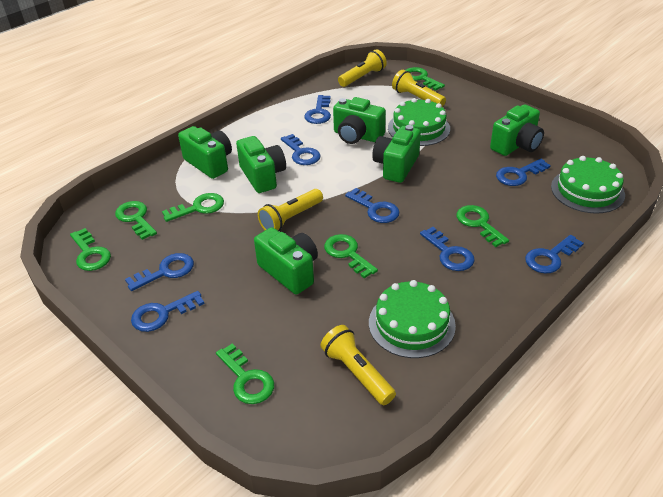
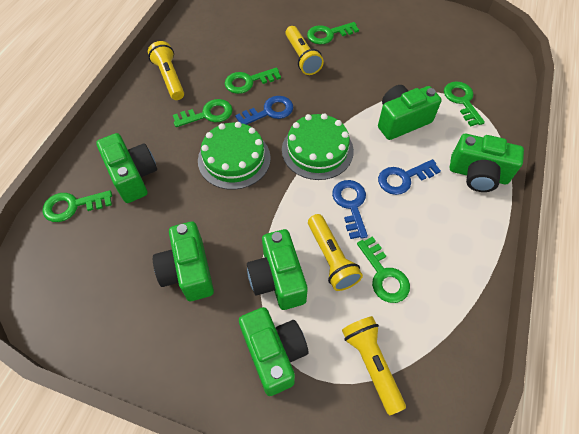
blue key: 8 -> 3
green cake: 3 -> 2
green key: 7 -> 6

